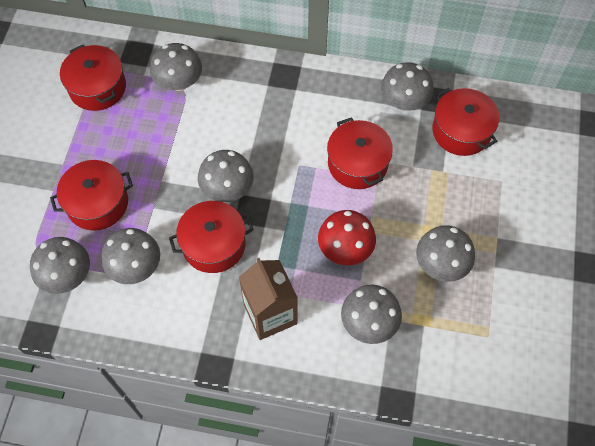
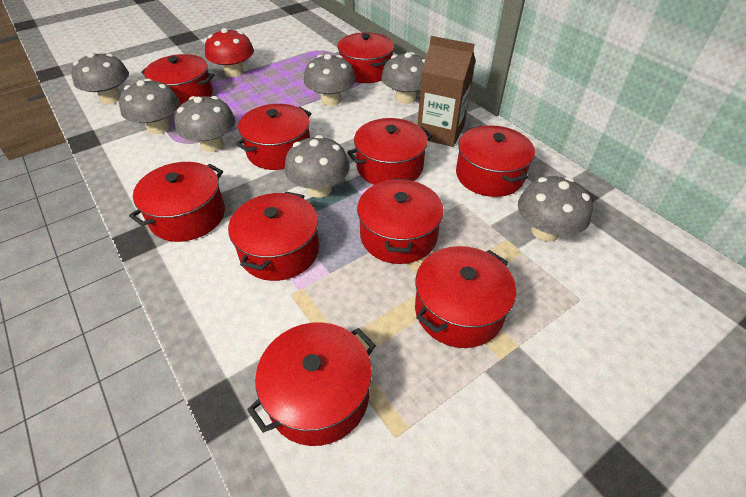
red pot: 5 -> 10

